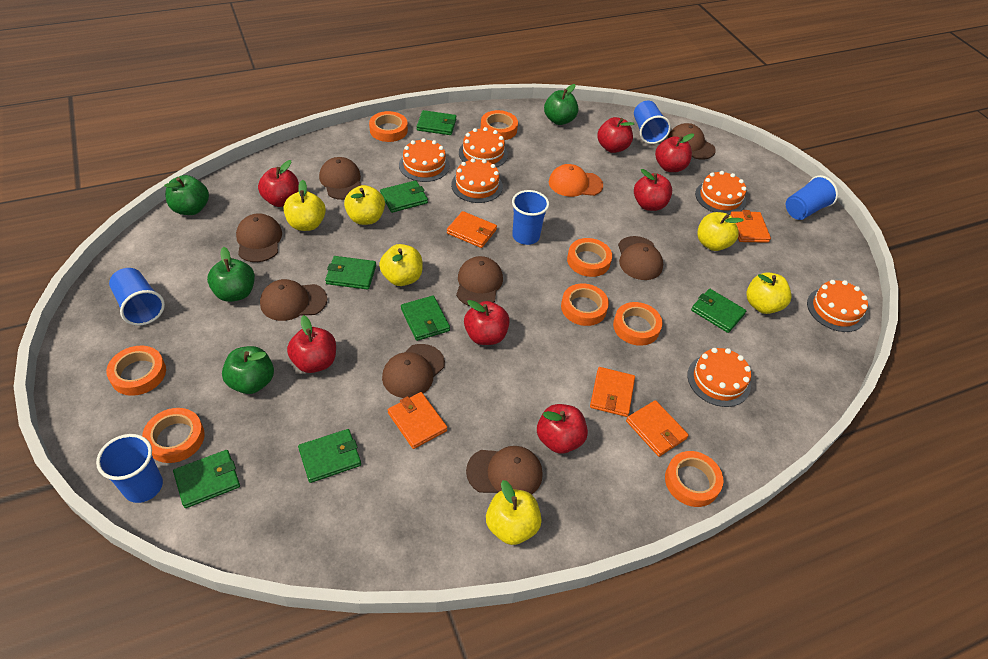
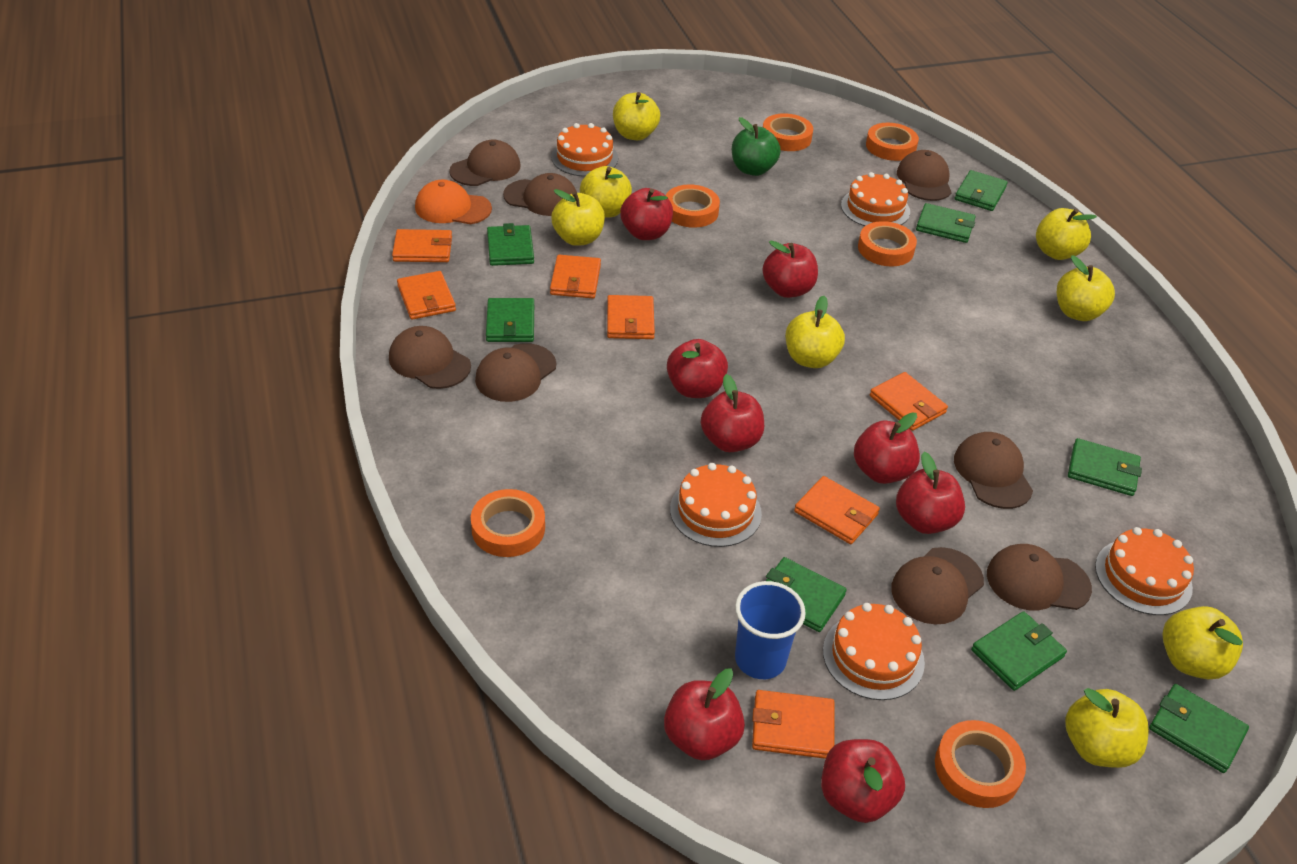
blue cup: 5 -> 1
green apple: 4 -> 1
green wallet: 7 -> 8
orange cake: 6 -> 5
orange tape: 8 -> 6
orange wallet: 5 -> 7
red apple: 7 -> 8
yellow apple: 6 -> 8

